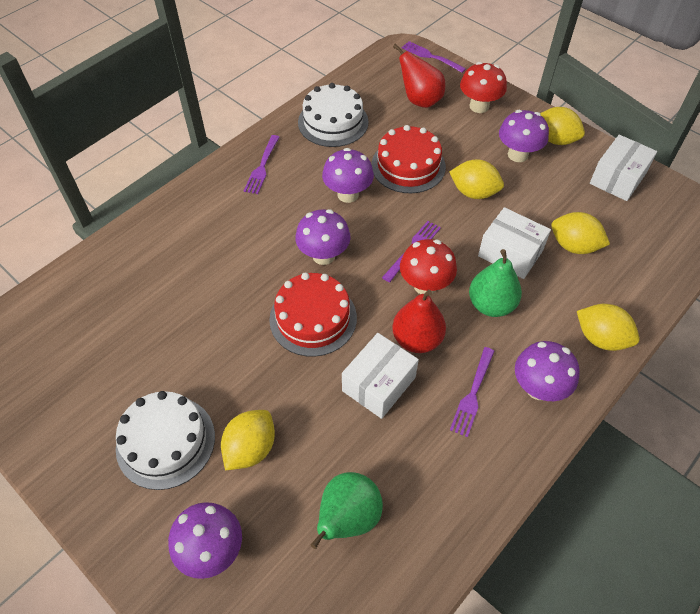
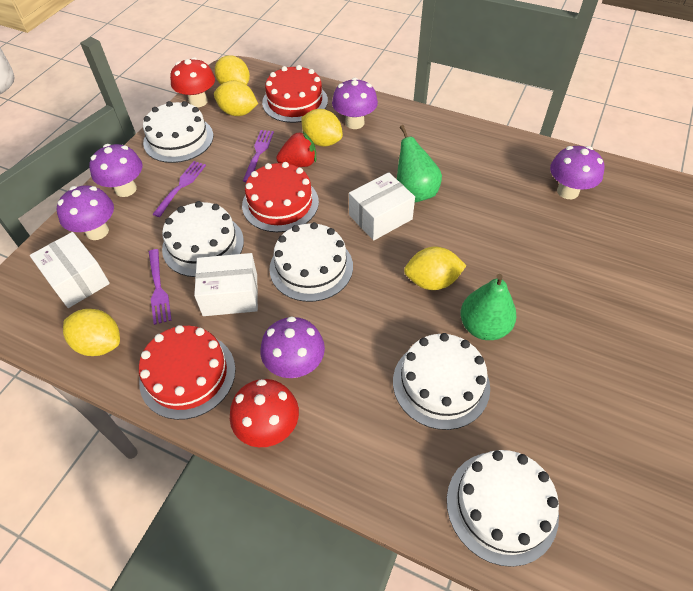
purple fork: 4 -> 3
red cake: 2 -> 3
red pear: 2 -> 0
red strawberry: 0 -> 1
white cake: 2 -> 5

